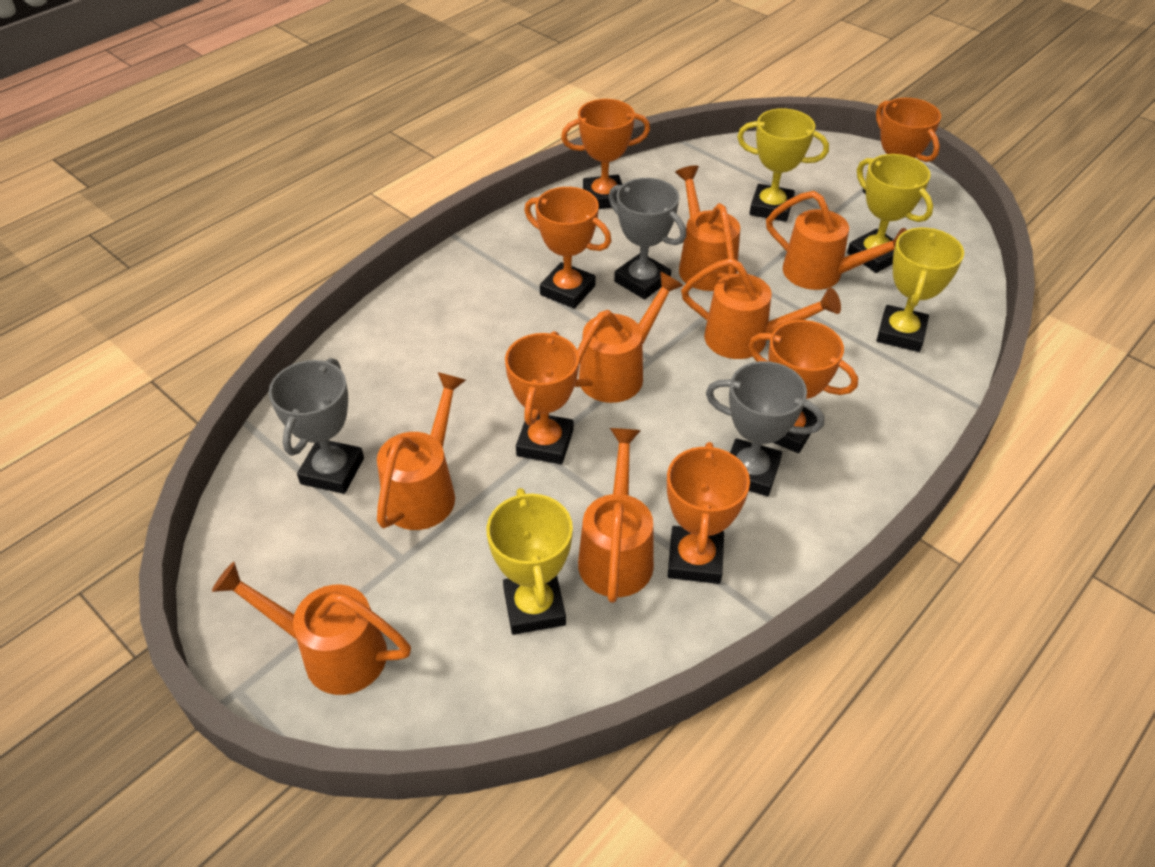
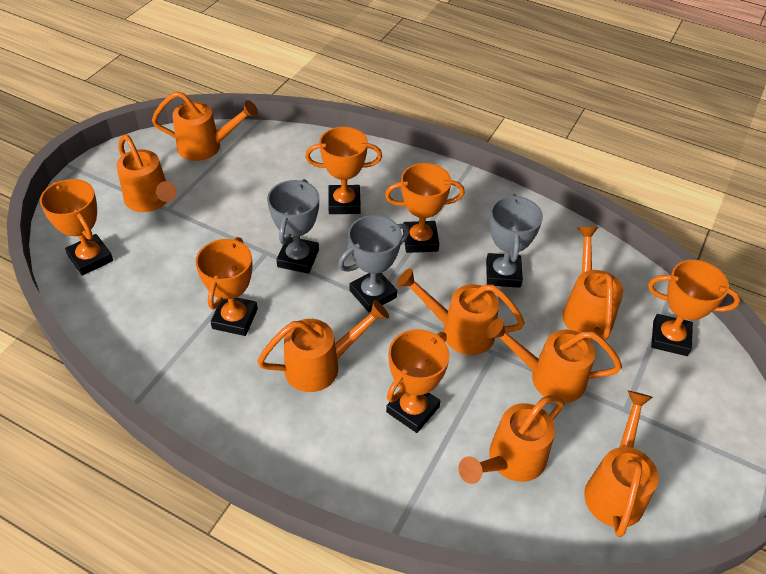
orange watering can: 7 -> 8
yellow trophy: 4 -> 0

